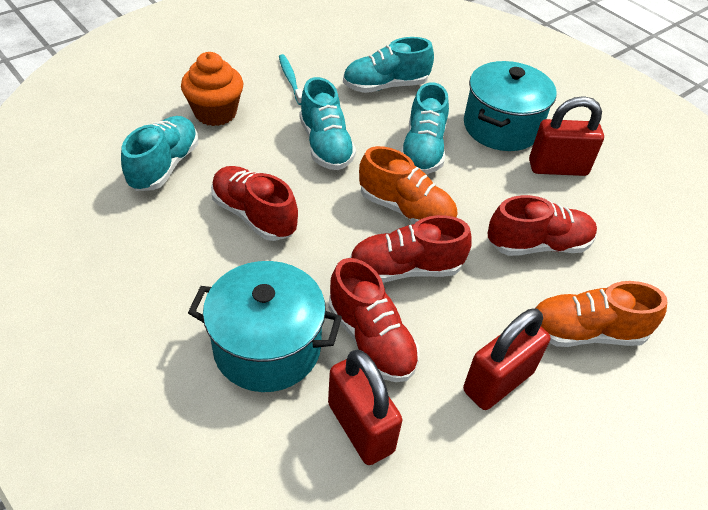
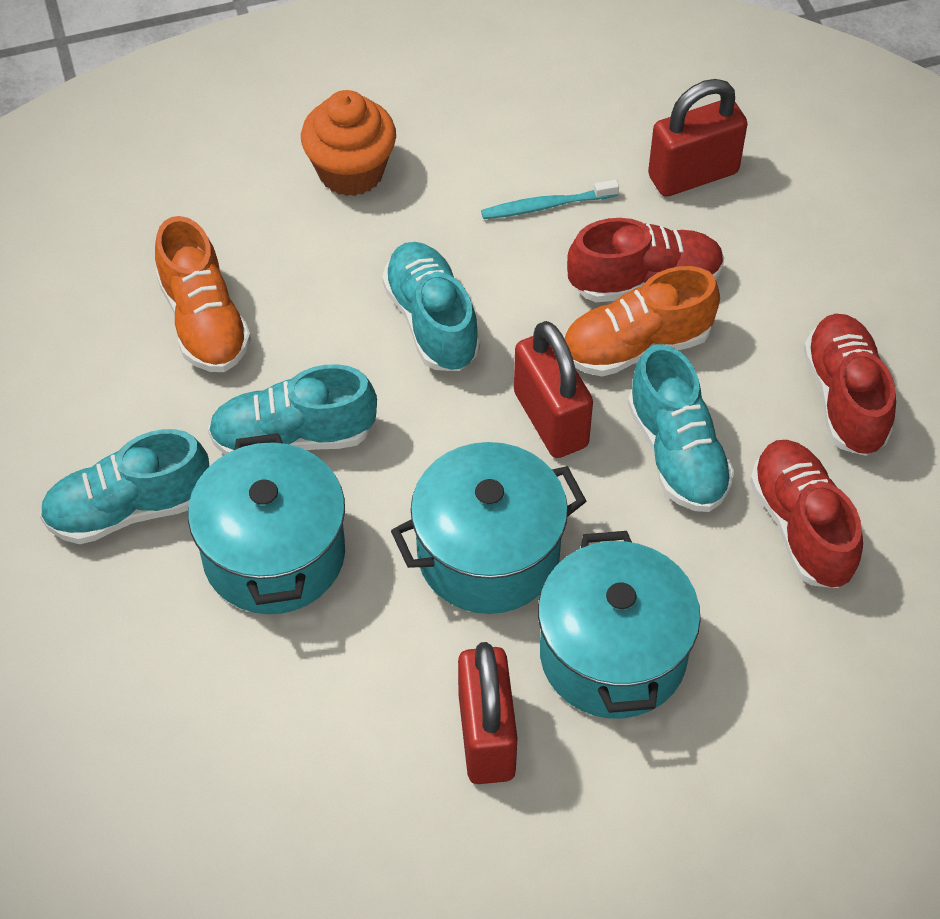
red shoe: 4 -> 3
turquoise pot: 2 -> 3

